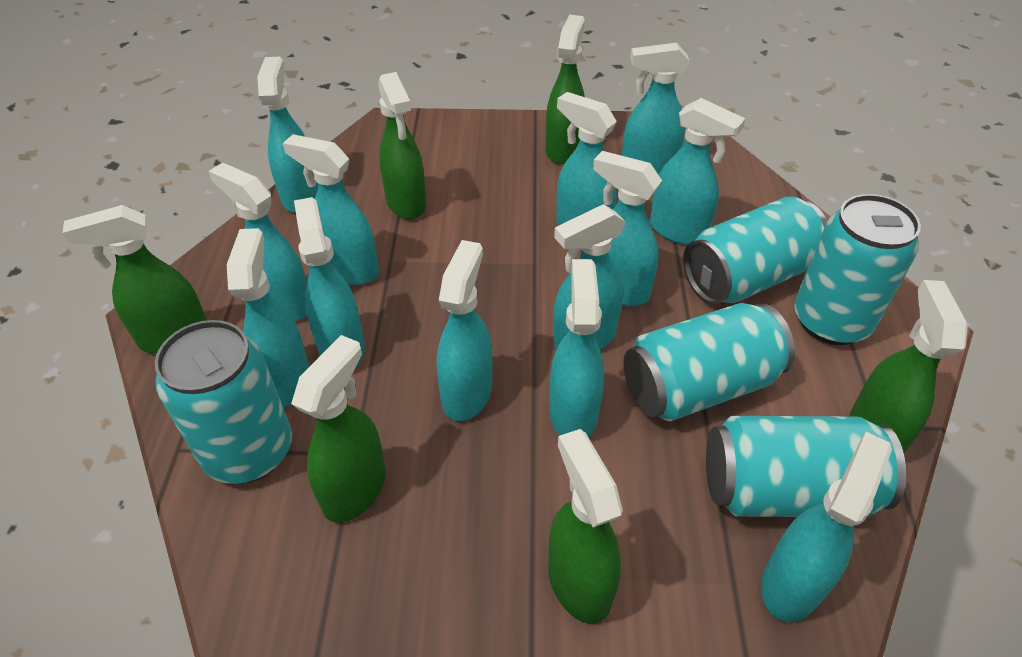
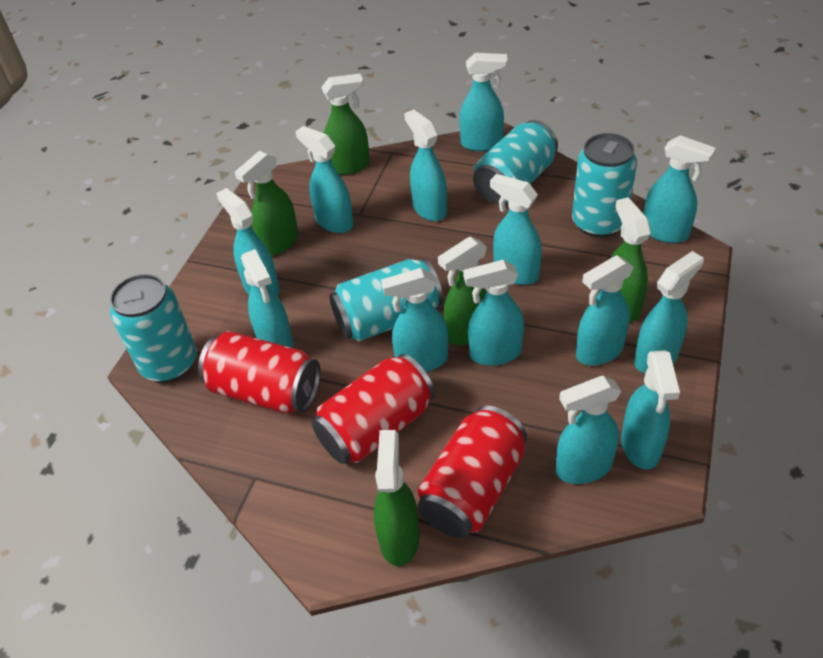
green spray bottle: 6 -> 5
red can: 0 -> 3
turquoise can: 5 -> 4

